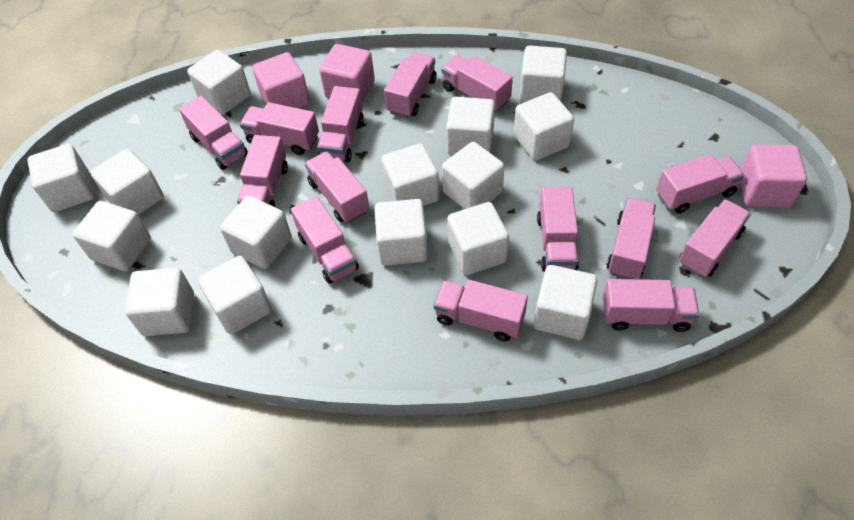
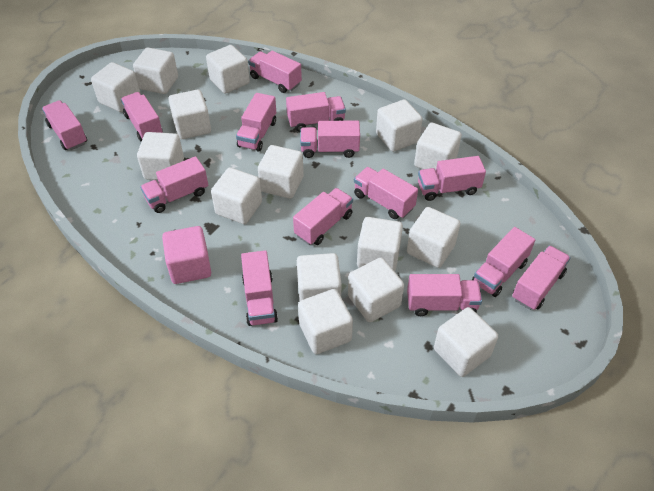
pink cube: 3 -> 1

